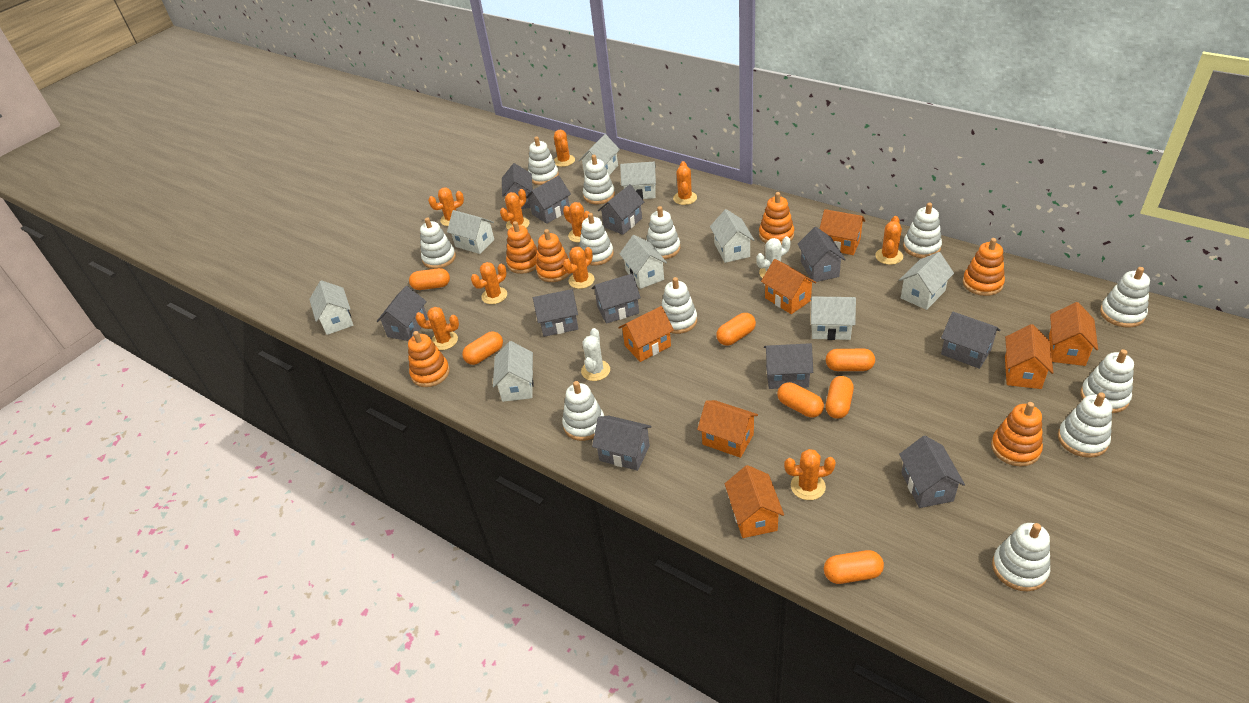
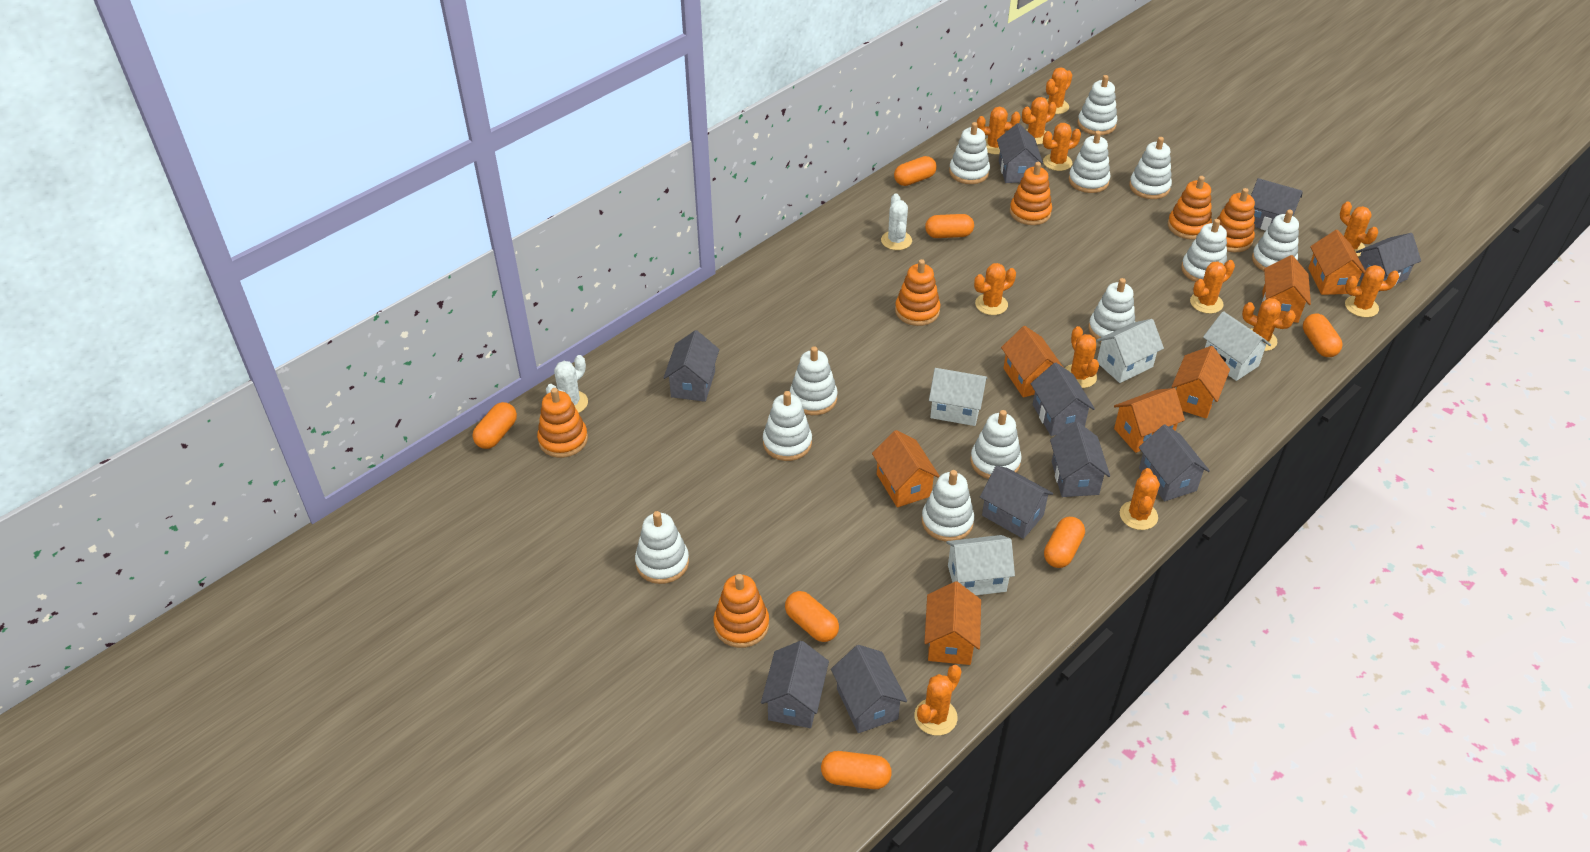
grey house: 11 -> 10
orange cactus: 10 -> 12
white house: 9 -> 4

